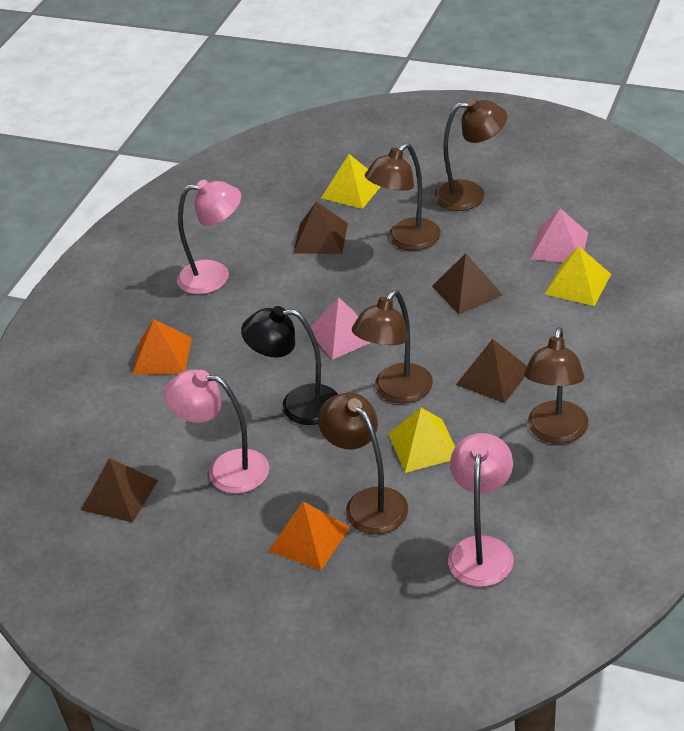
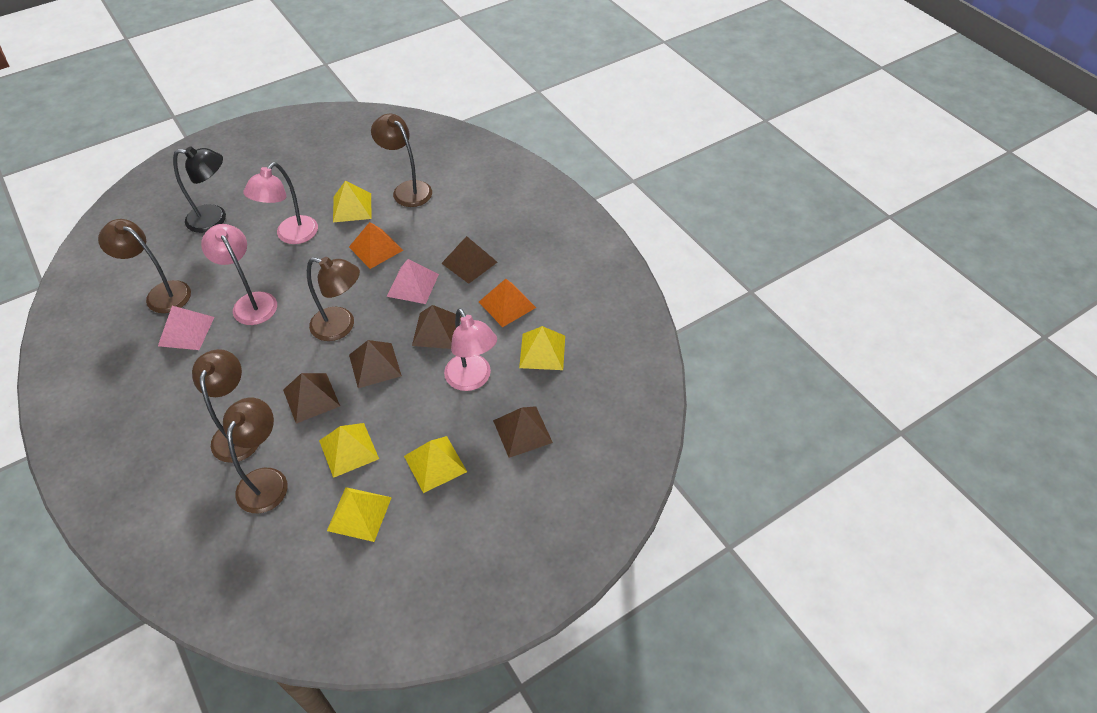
brown pyramid: 4 -> 5
yellow pyramid: 3 -> 5

